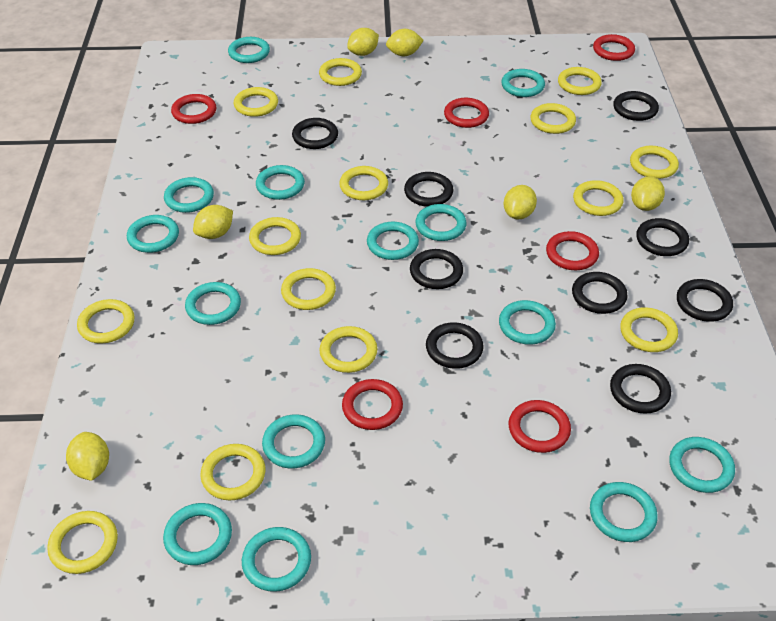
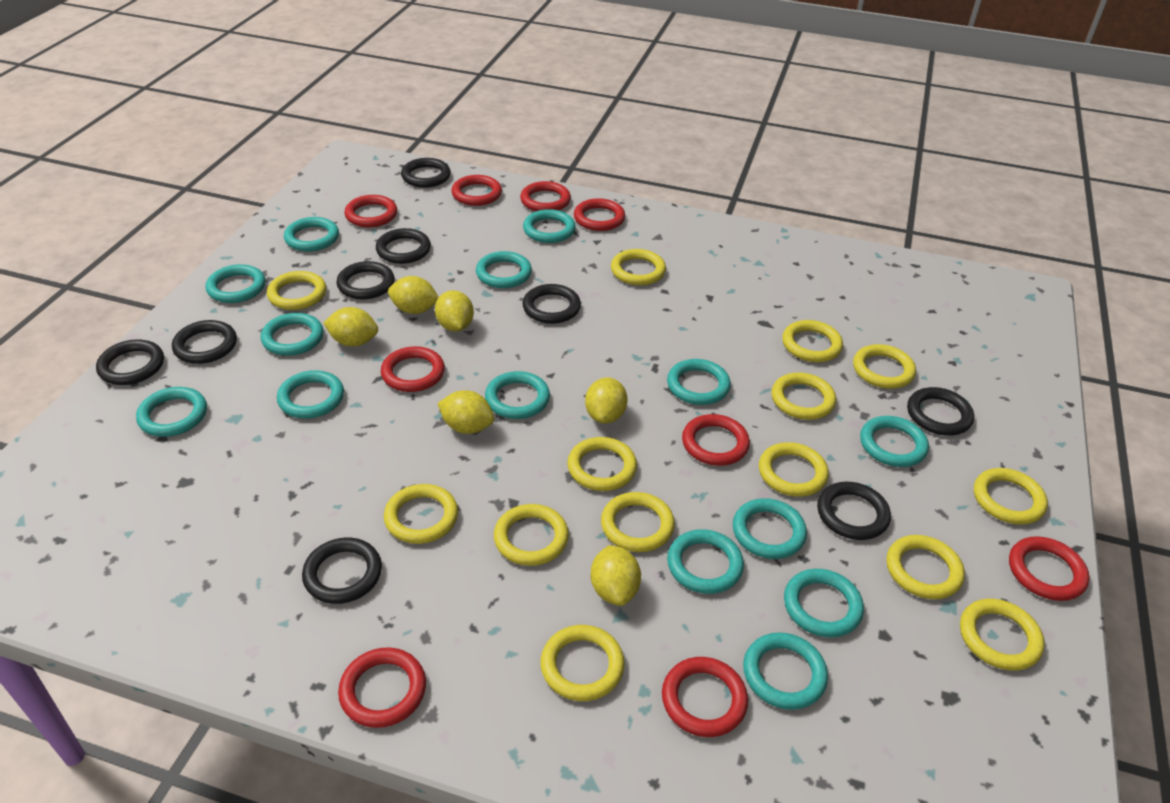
red ring: 6 -> 9

